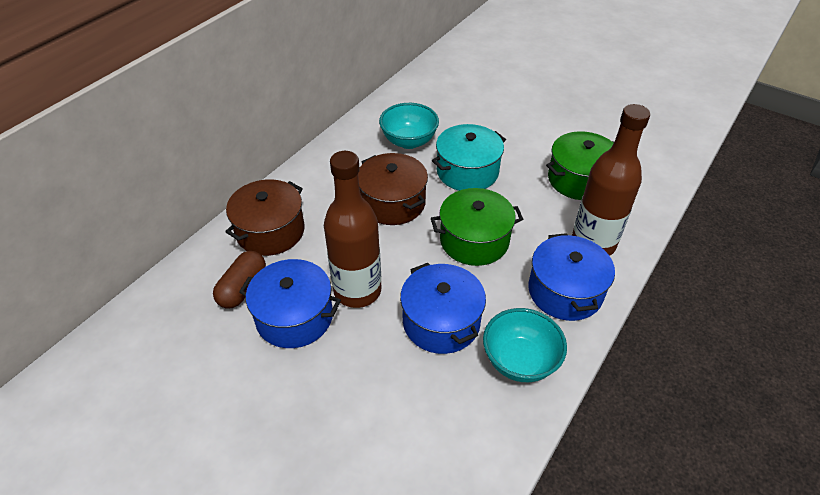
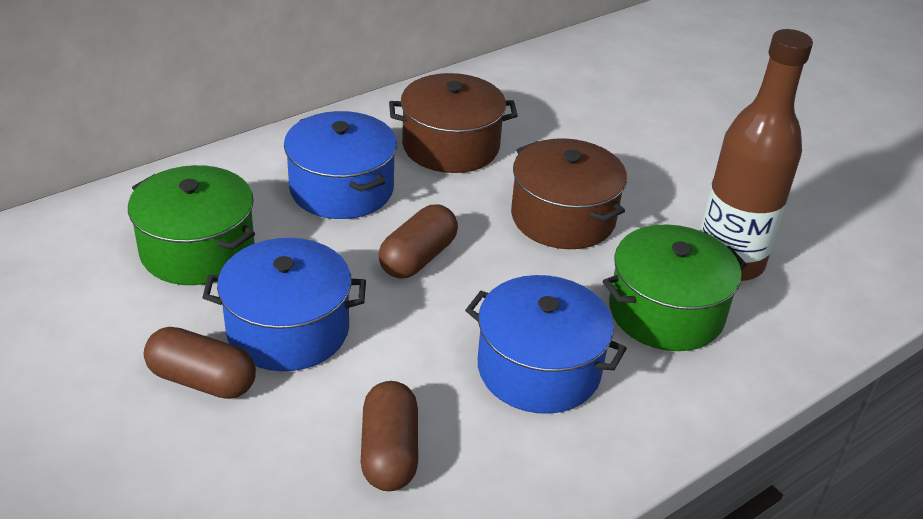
brown bottle: 2 -> 1
brown capsule: 1 -> 3
turquoise bowl: 2 -> 0
turquoise pot: 1 -> 0

